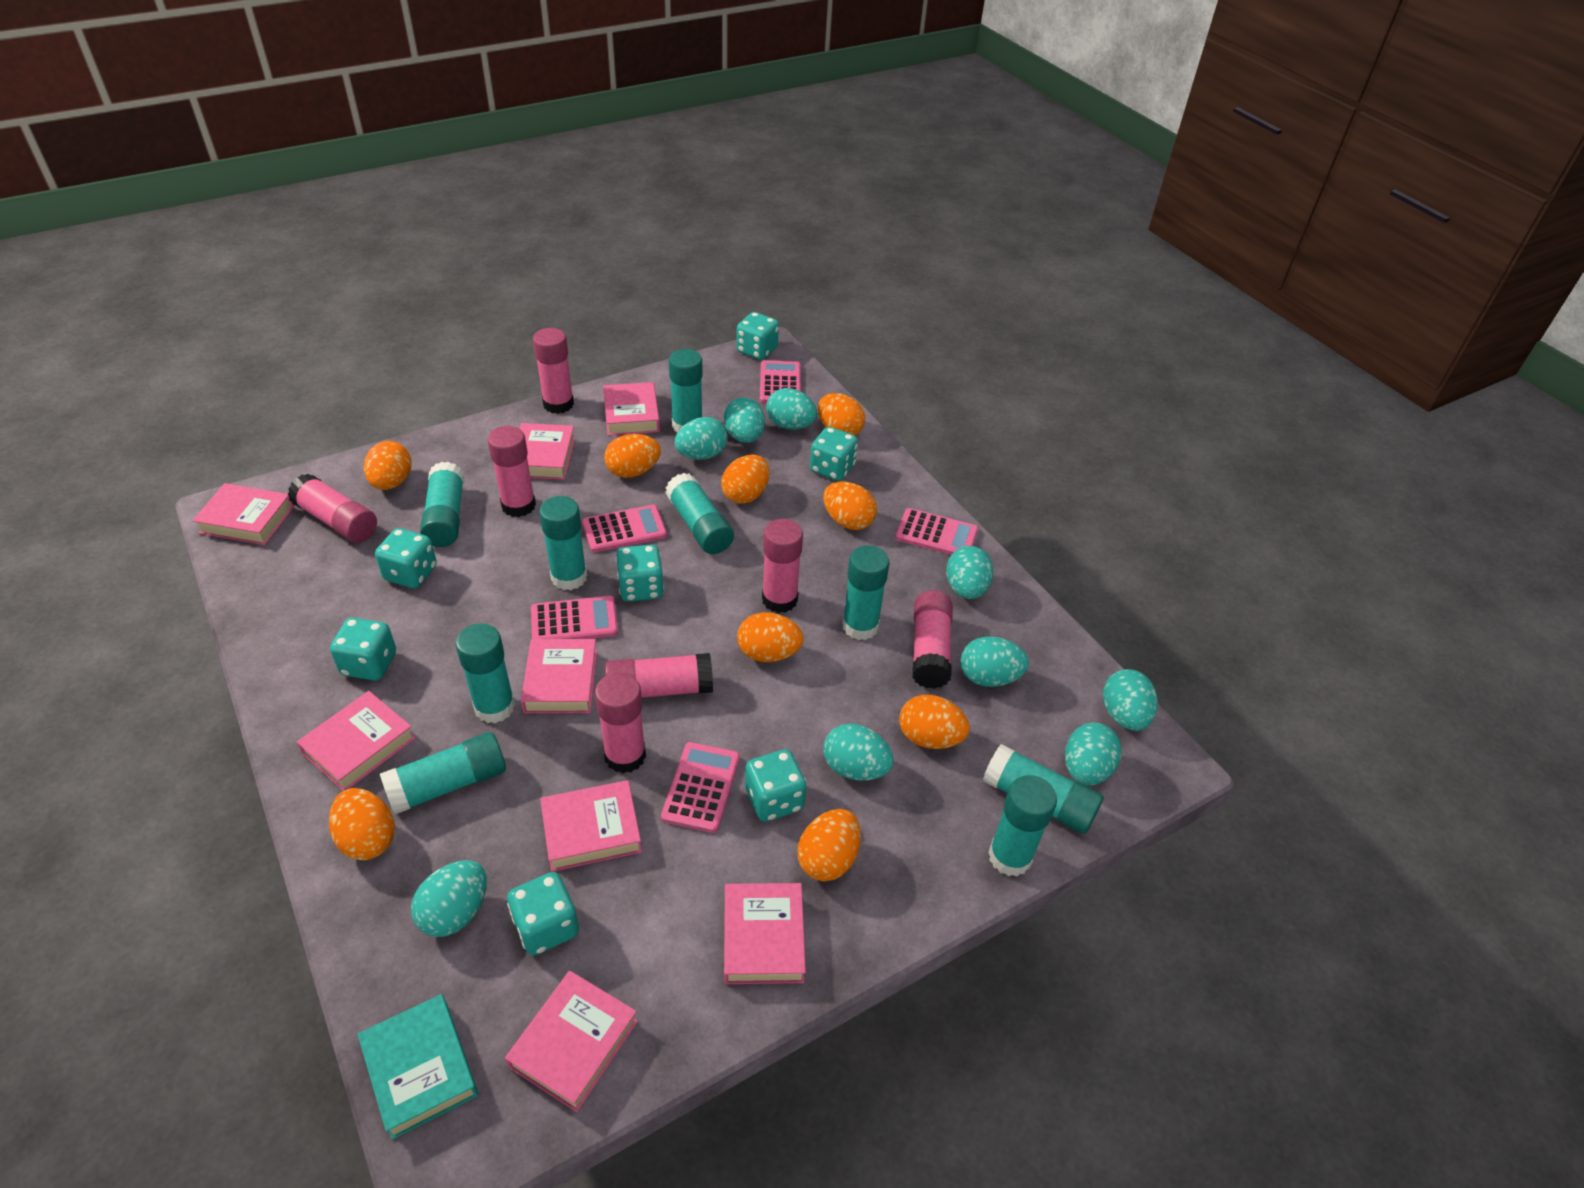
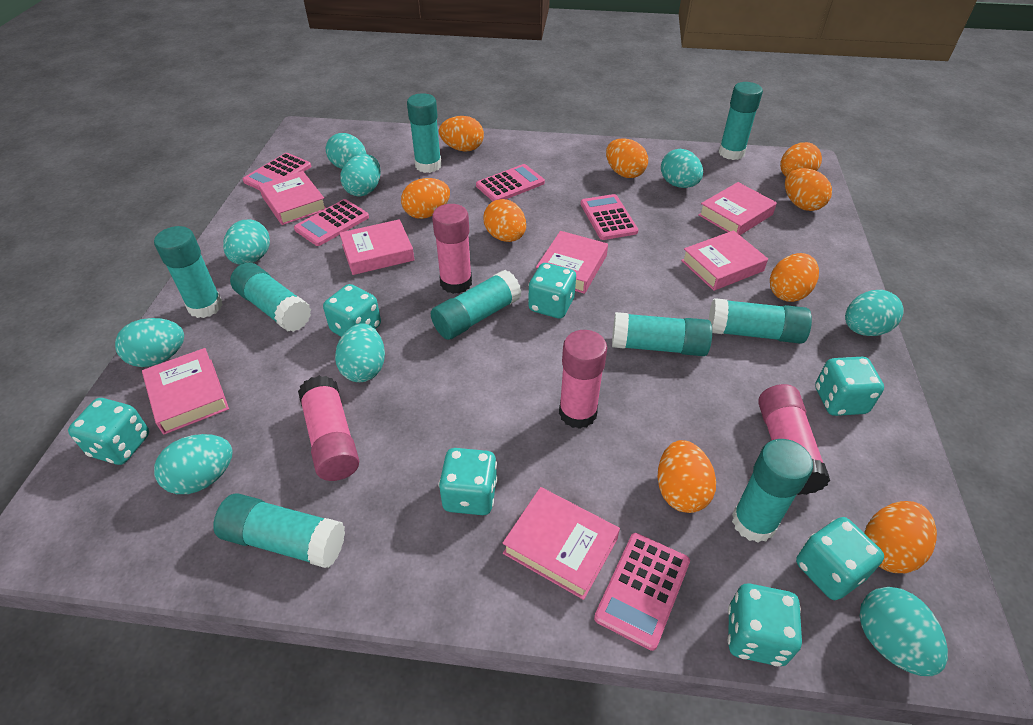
pink book: 8 -> 7
pink glue stick: 7 -> 4
turquoise book: 1 -> 0

